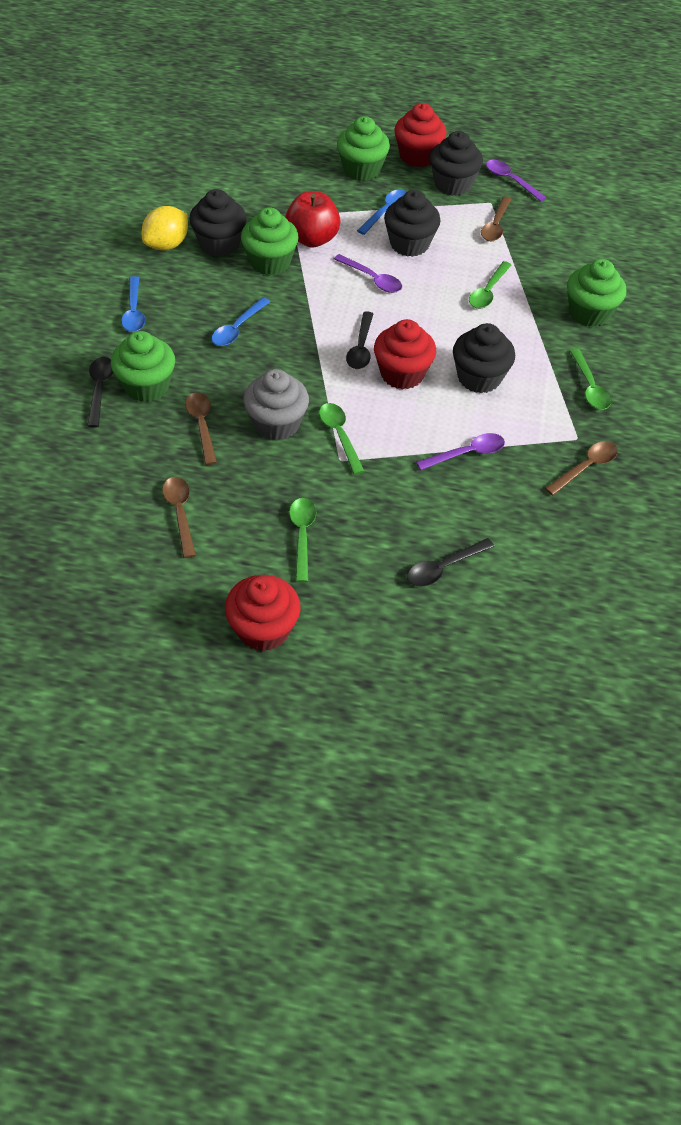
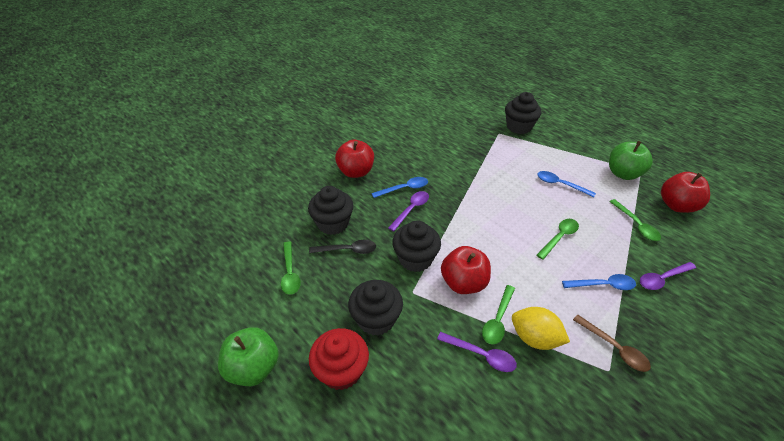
black spoon: 3 -> 1
brown spoon: 4 -> 1
green apple: 0 -> 2
green cupcake: 4 -> 0
grey cupcake: 1 -> 0
red apple: 1 -> 3
red cupcake: 3 -> 1

